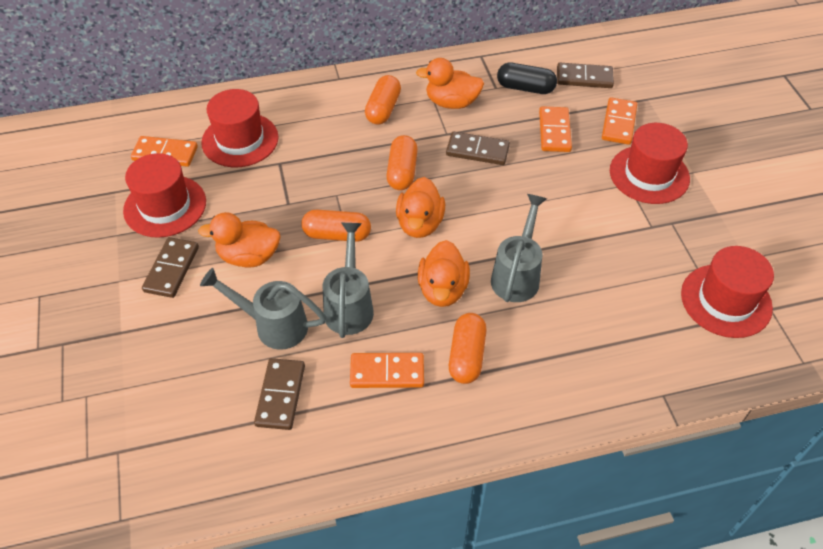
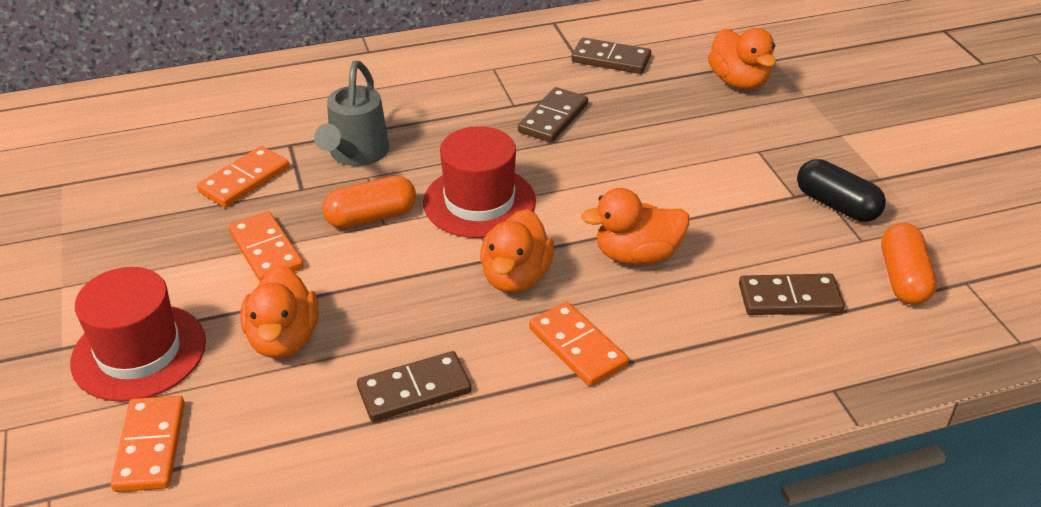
grey watering can: 3 -> 1
orange capsule: 4 -> 2
red hat: 4 -> 2

